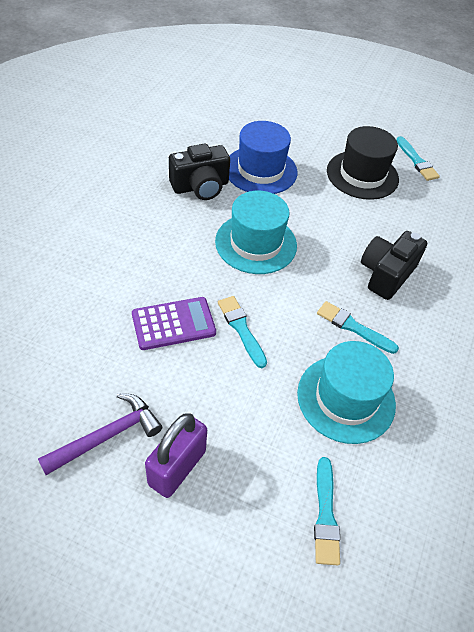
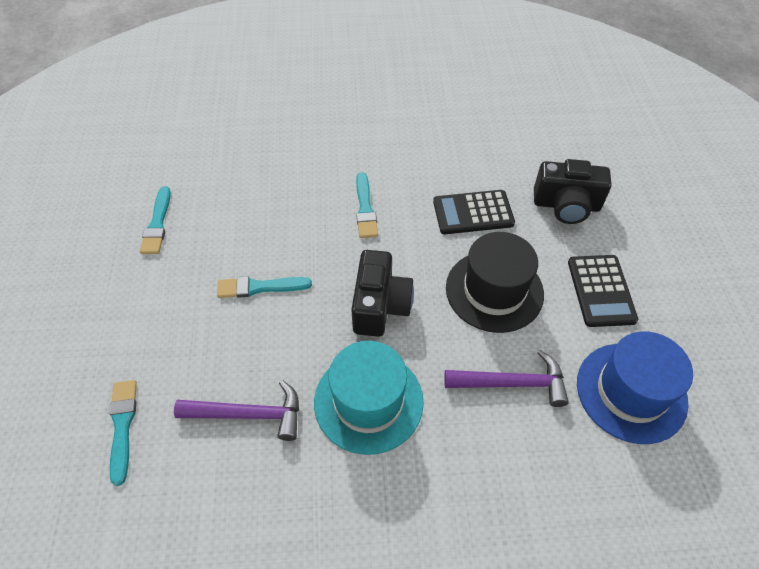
black calculator: 0 -> 2
purple calculator: 1 -> 0
purple hammer: 1 -> 2
purple padlock: 1 -> 0
turquoise hat: 2 -> 1

